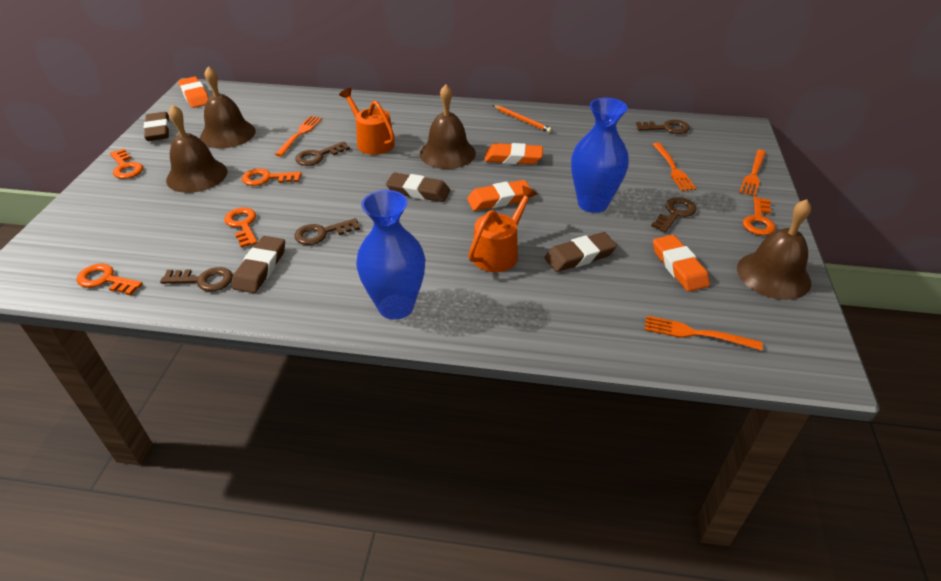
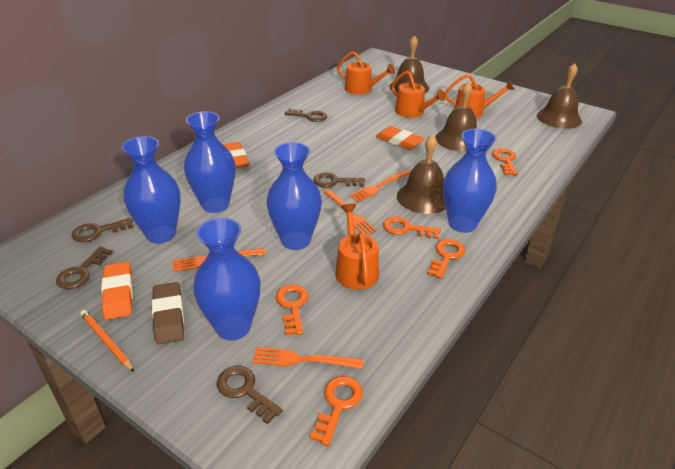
blue vase: 2 -> 5
brown eraser: 4 -> 1
orange eraser: 4 -> 3
orange watering can: 2 -> 4

